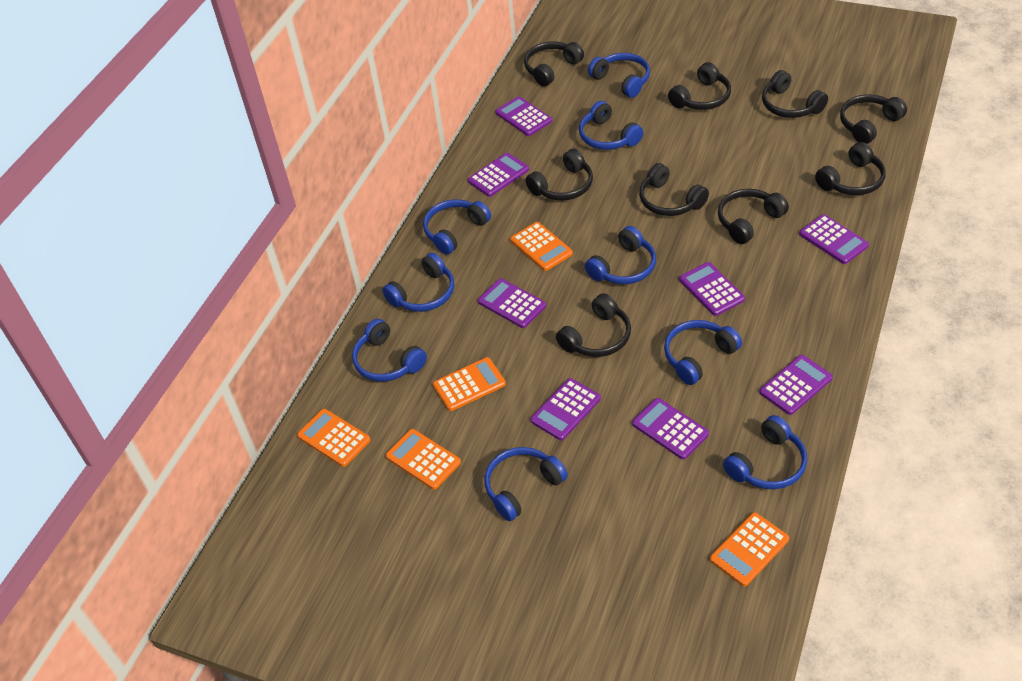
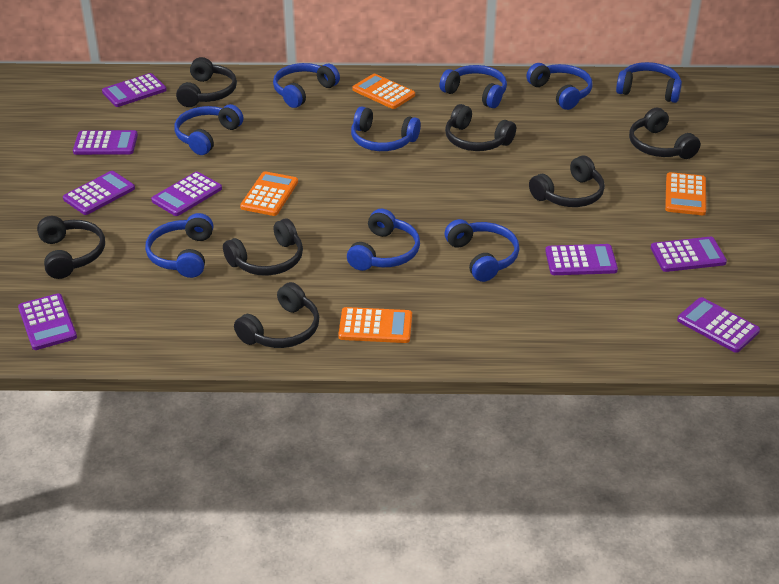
black headphones: 9 -> 7
orange calculator: 5 -> 4

